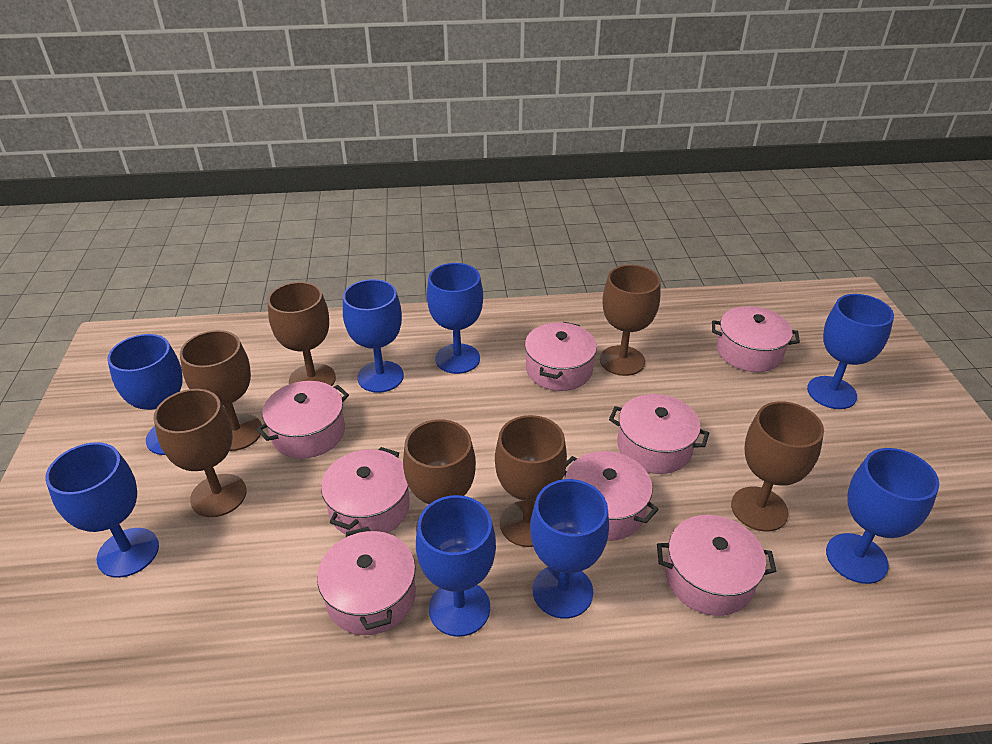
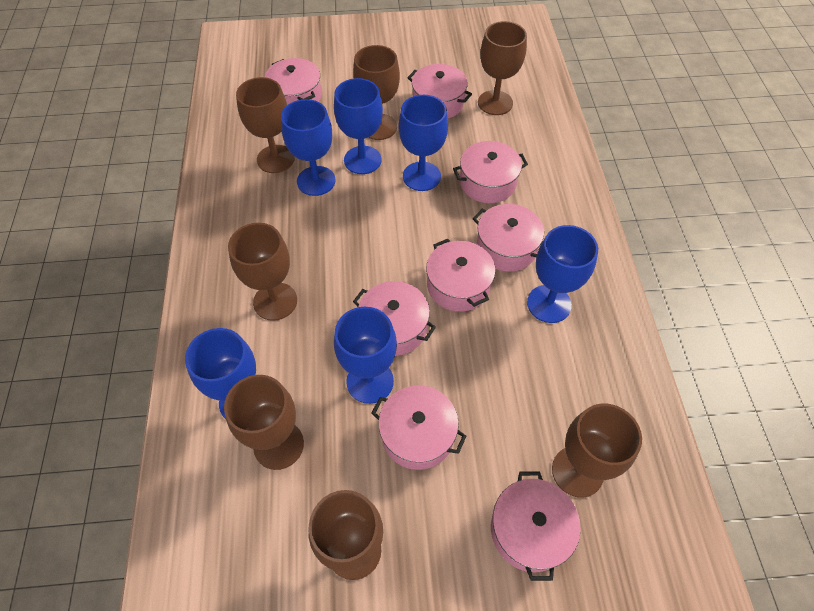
blue goblet: 8 -> 6

